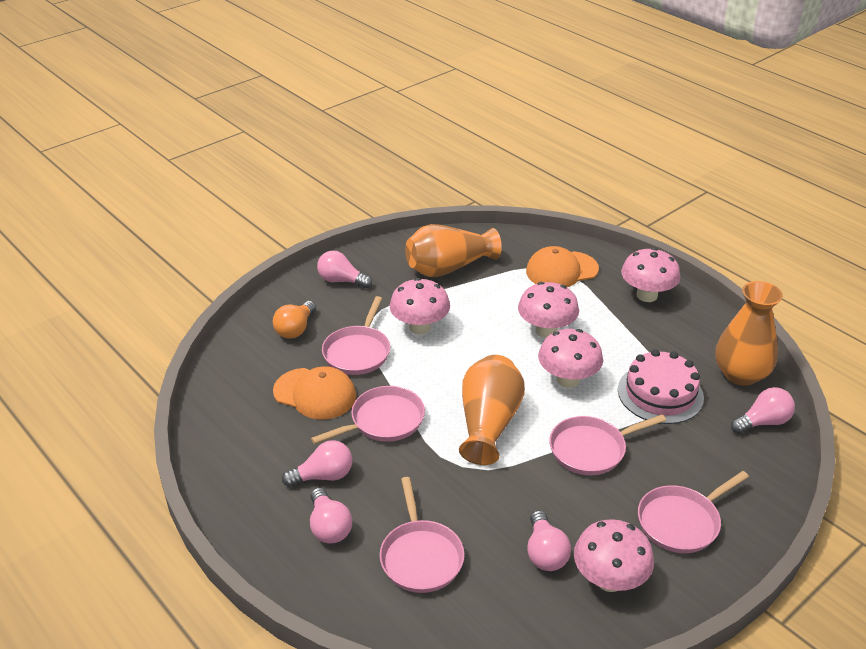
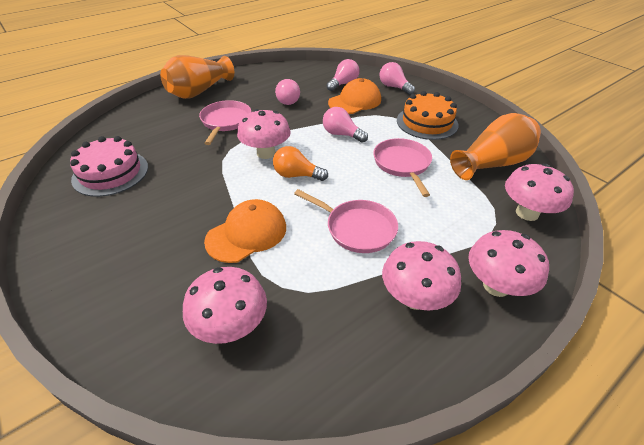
orange cake: 0 -> 1
orange vase: 3 -> 2
pink light bulb: 5 -> 4
pink pan: 5 -> 3

